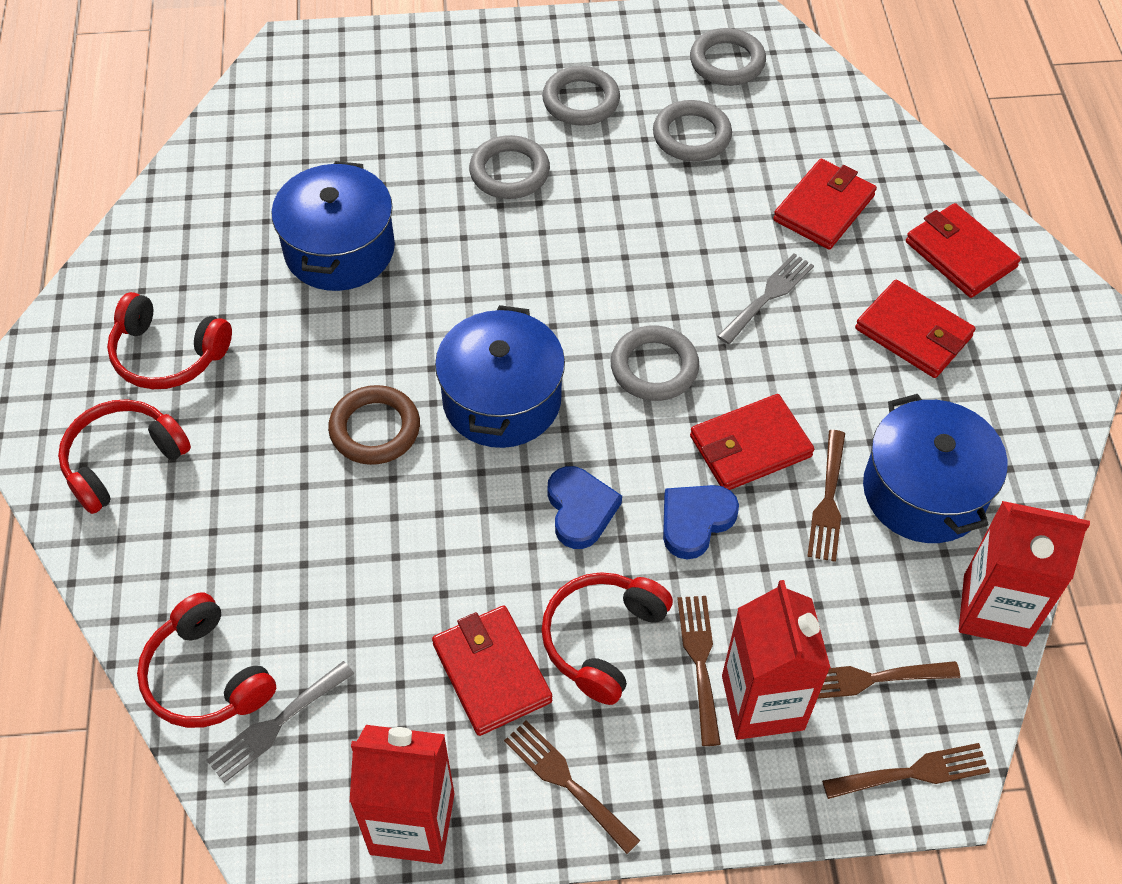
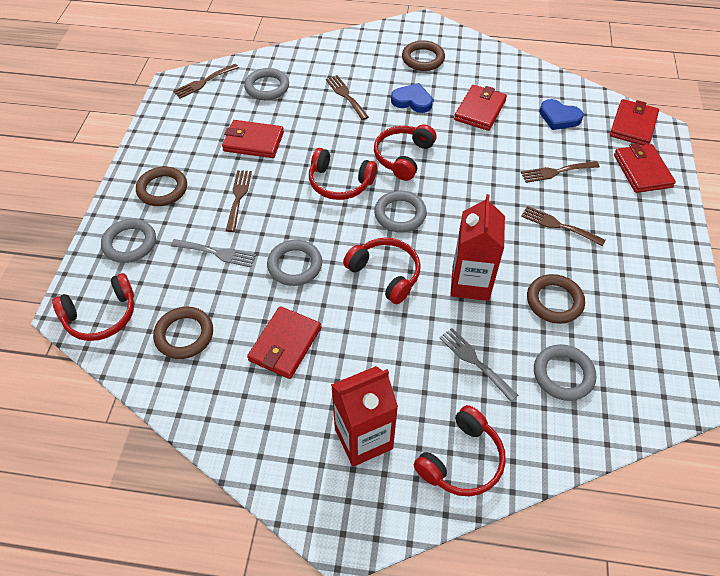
blue pot: 3 -> 0
brown ring: 1 -> 4
red carton: 3 -> 2
red headphones: 4 -> 5

